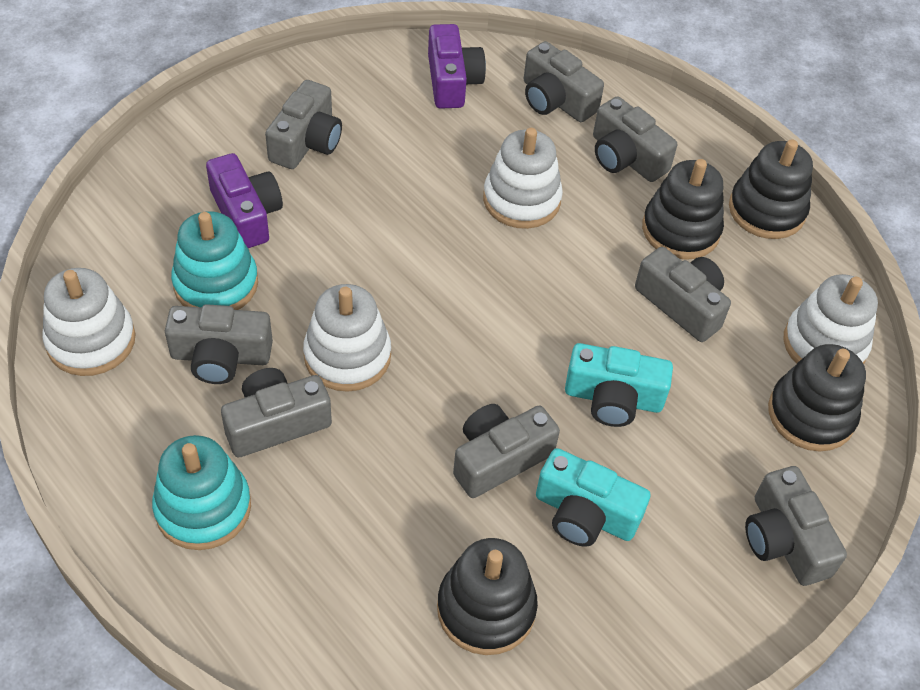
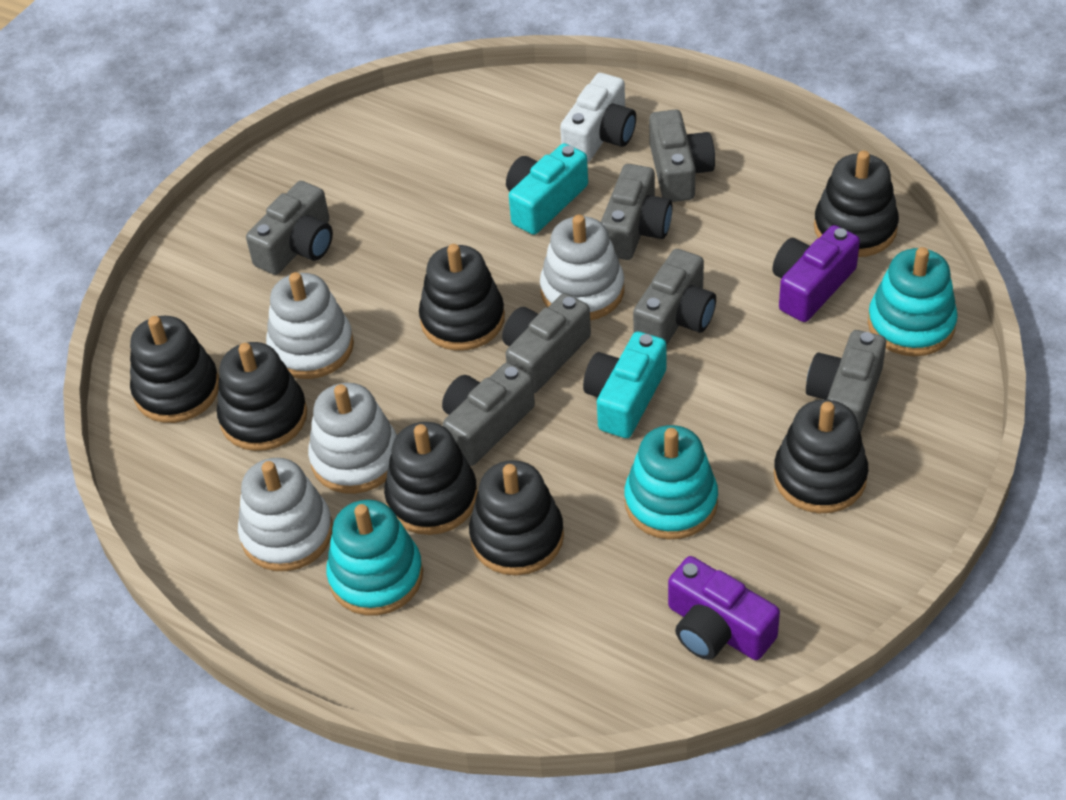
black stacking toy: 4 -> 7
grey camera: 8 -> 7
turquoise stacking toy: 2 -> 3
white camera: 0 -> 1

